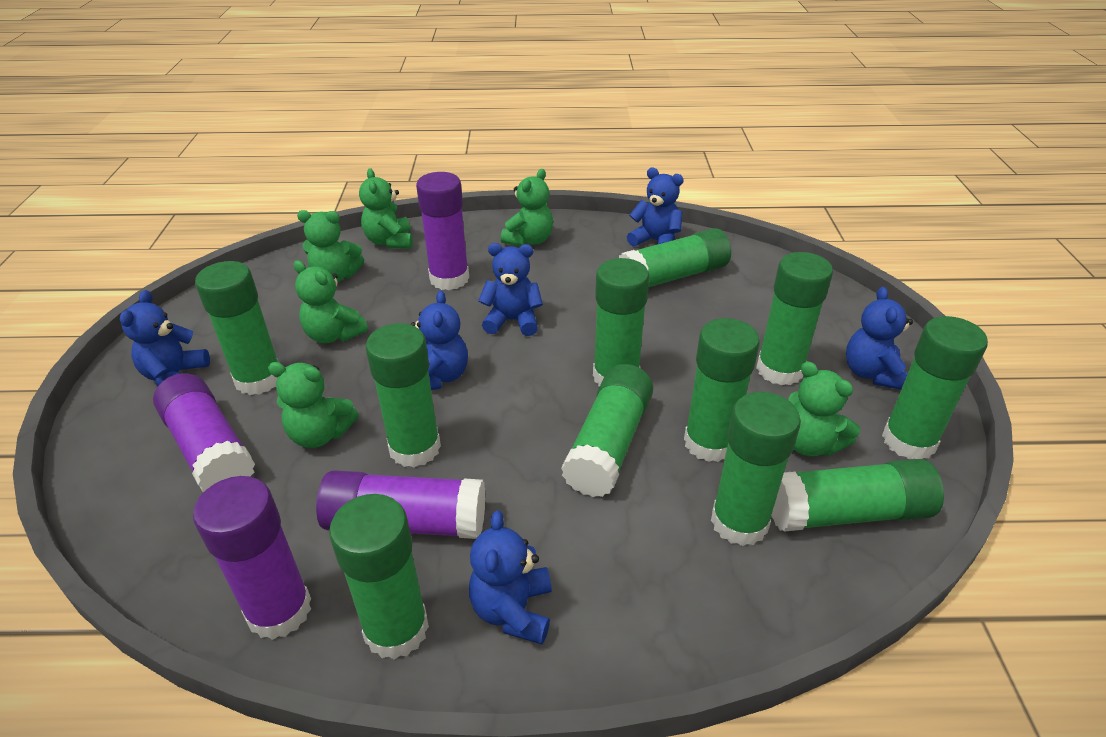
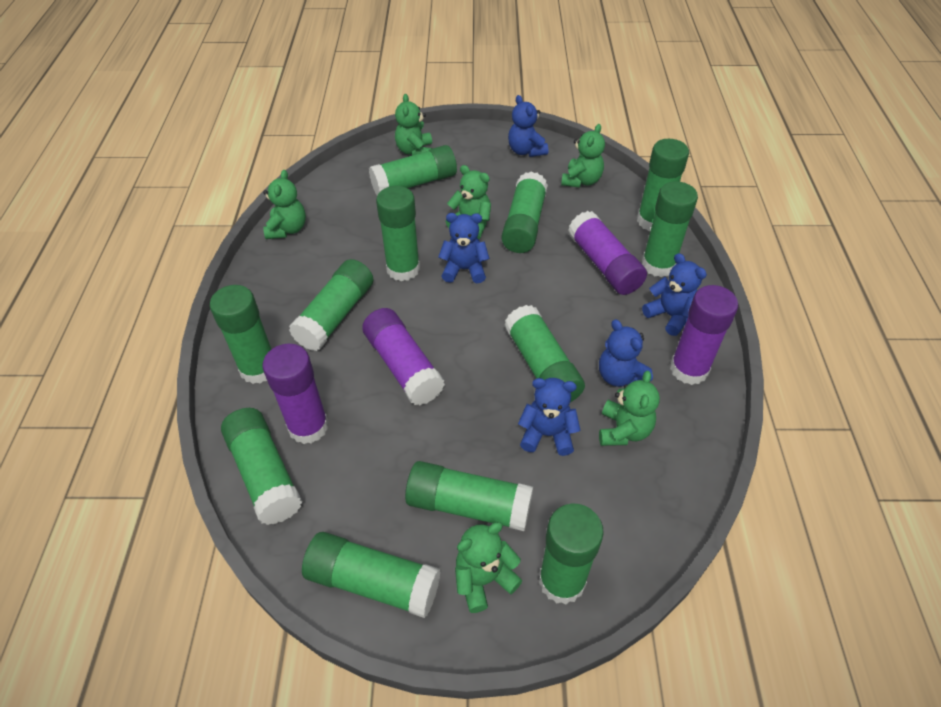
blue teddy bear: 6 -> 5
green glue stick: 11 -> 12

